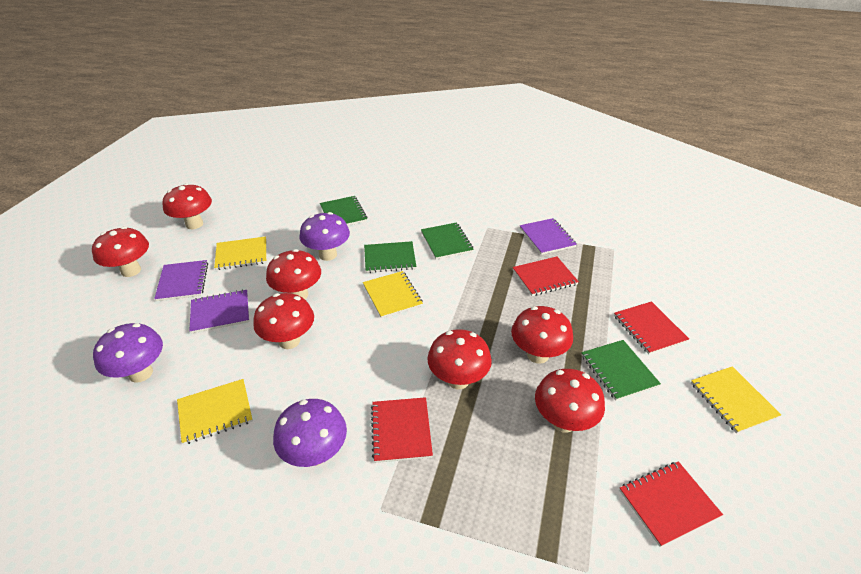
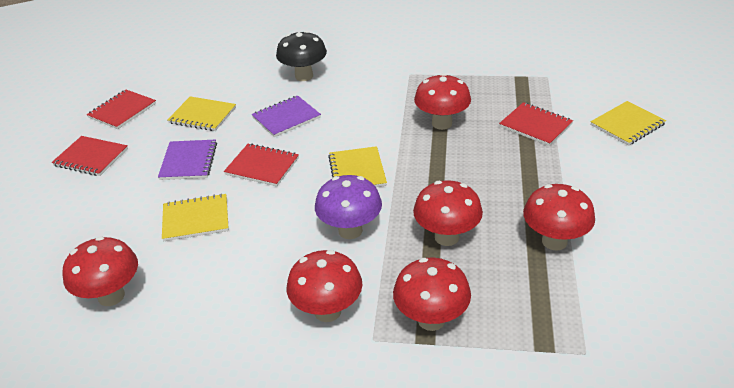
black mushroom: 0 -> 1
green notebook: 4 -> 0
purple mushroom: 3 -> 1
purple notebook: 3 -> 2
red mushroom: 7 -> 6

